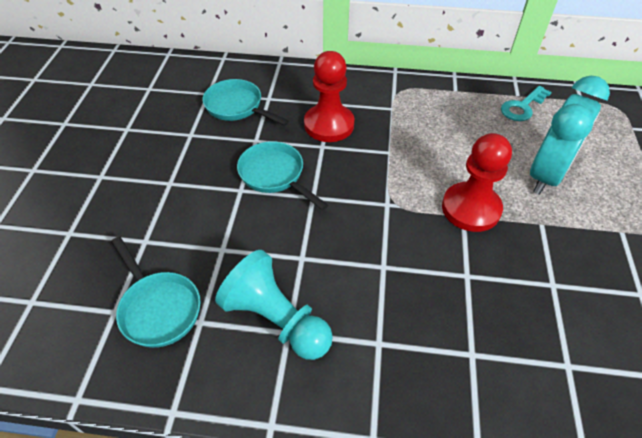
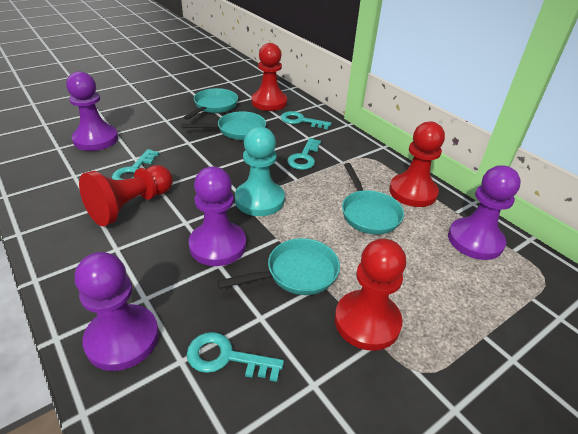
purple pawn: 0 -> 4
red pawn: 2 -> 4
turquoise clock: 1 -> 0
turquoise key: 1 -> 4
turquoise pan: 3 -> 4

